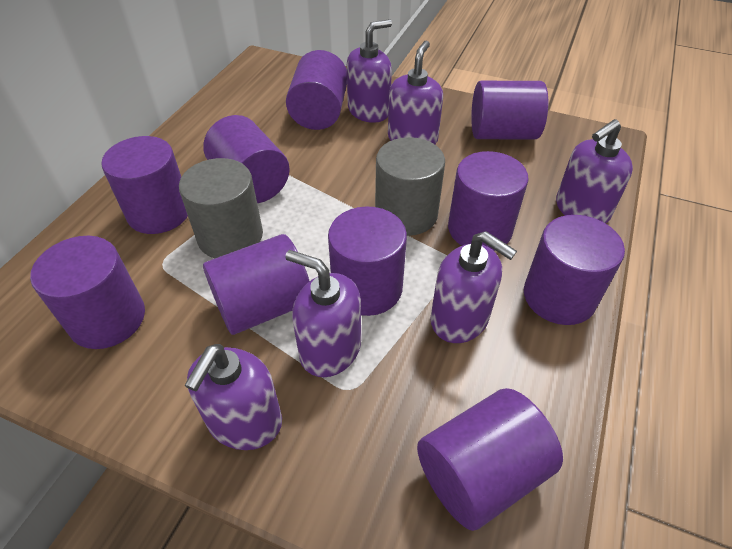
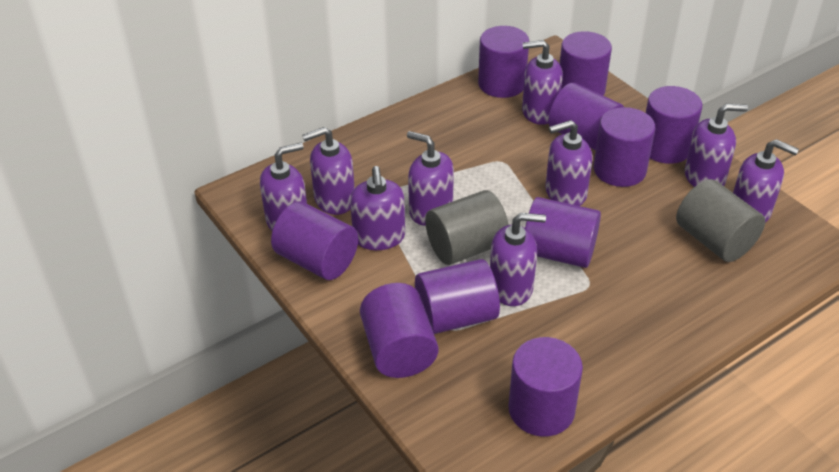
purple soap dispenser: 6 -> 9

